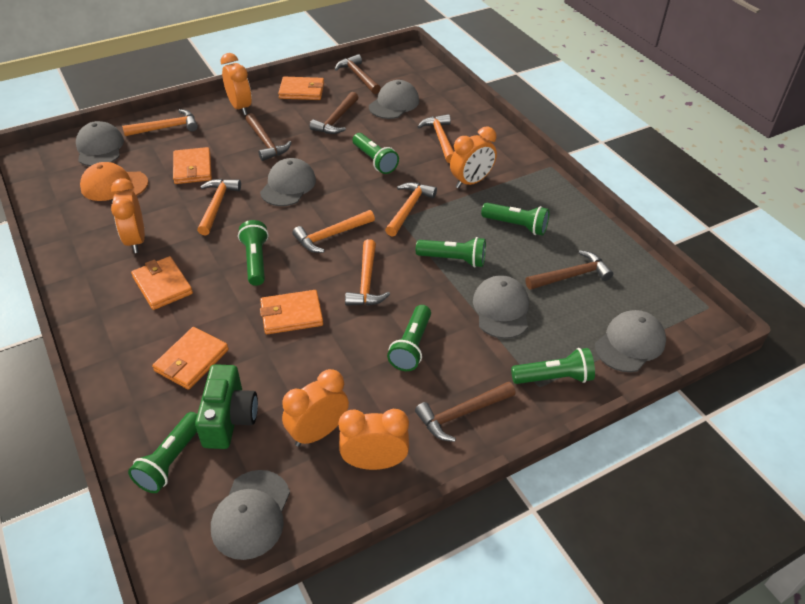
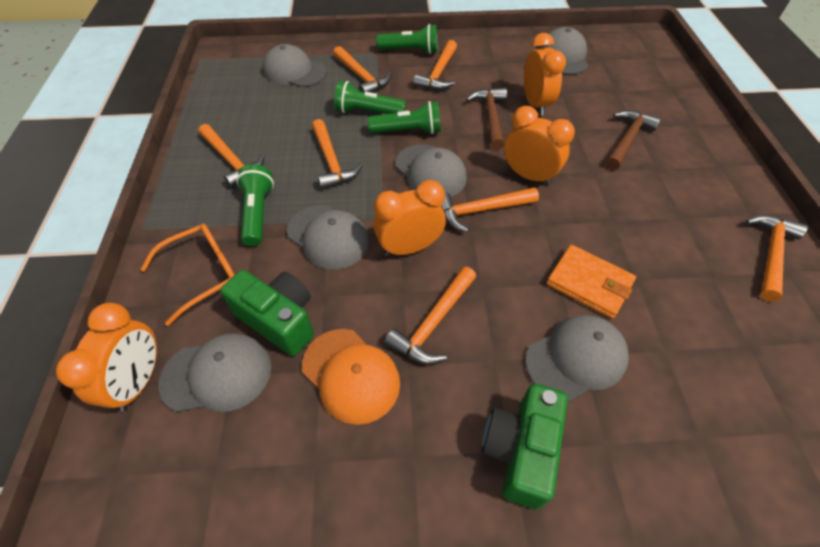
brown hammer: 5 -> 2
green camera: 1 -> 2
green flashlight: 7 -> 4
orange clock: 5 -> 4
orange glasses: 0 -> 1
orange hammer: 6 -> 7
orange wallet: 5 -> 1

